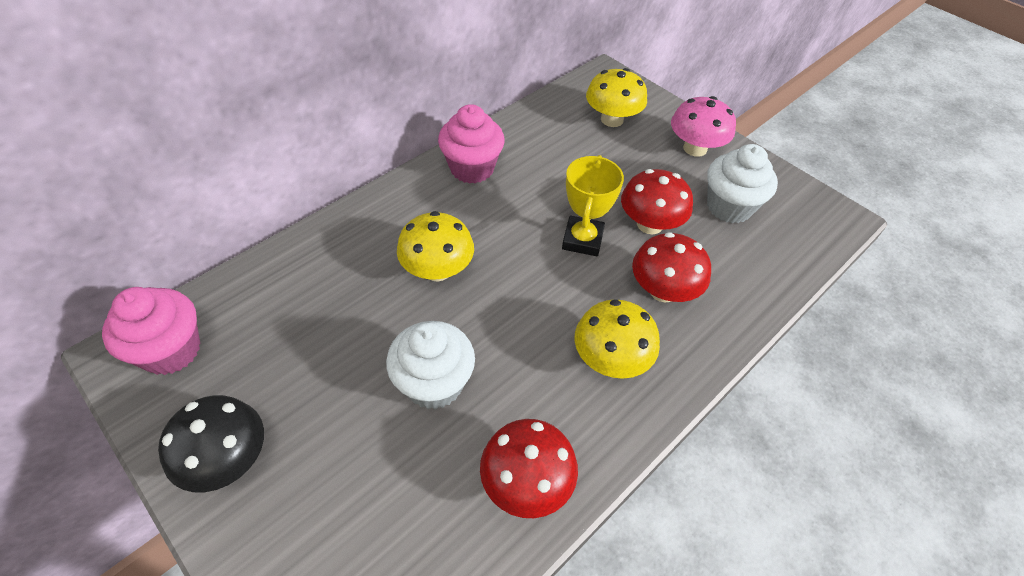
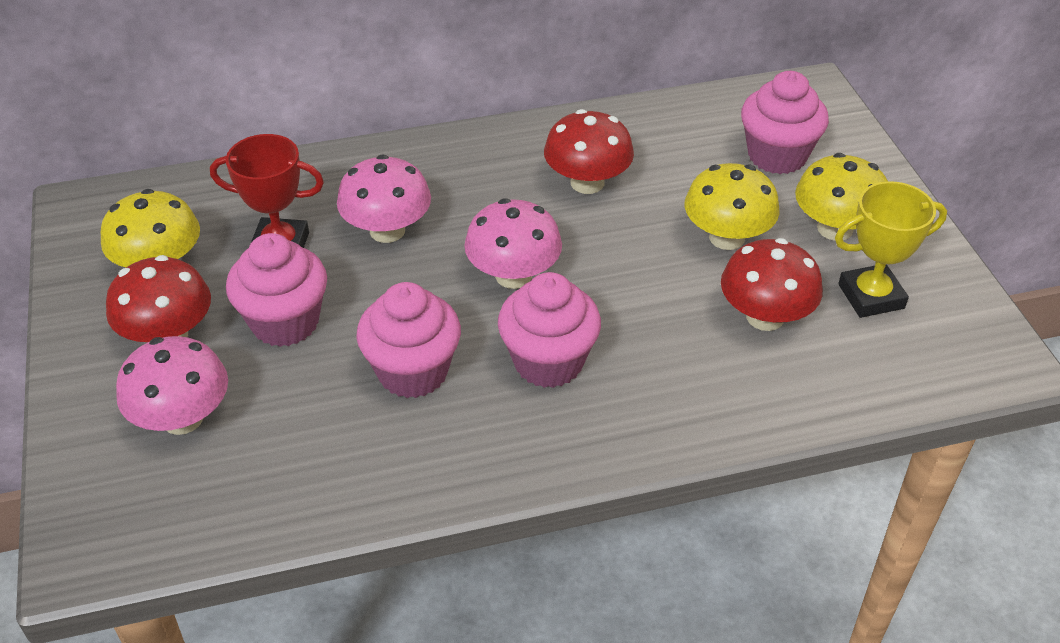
black mushroom: 1 -> 0
pink cupcake: 2 -> 4
pink mushroom: 1 -> 3
red trophy: 0 -> 1
white cupcake: 2 -> 0

